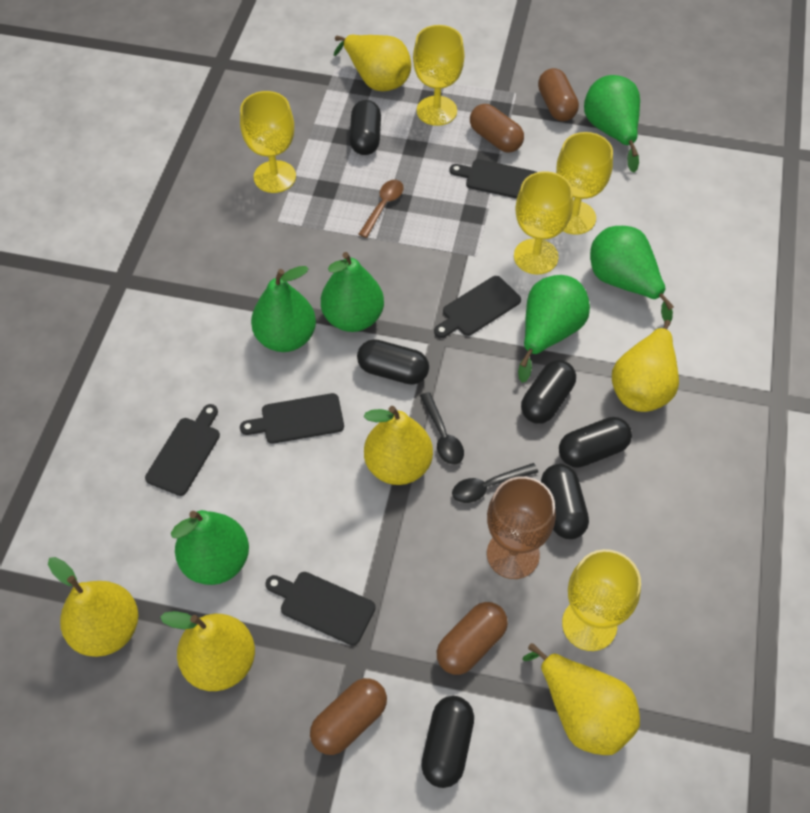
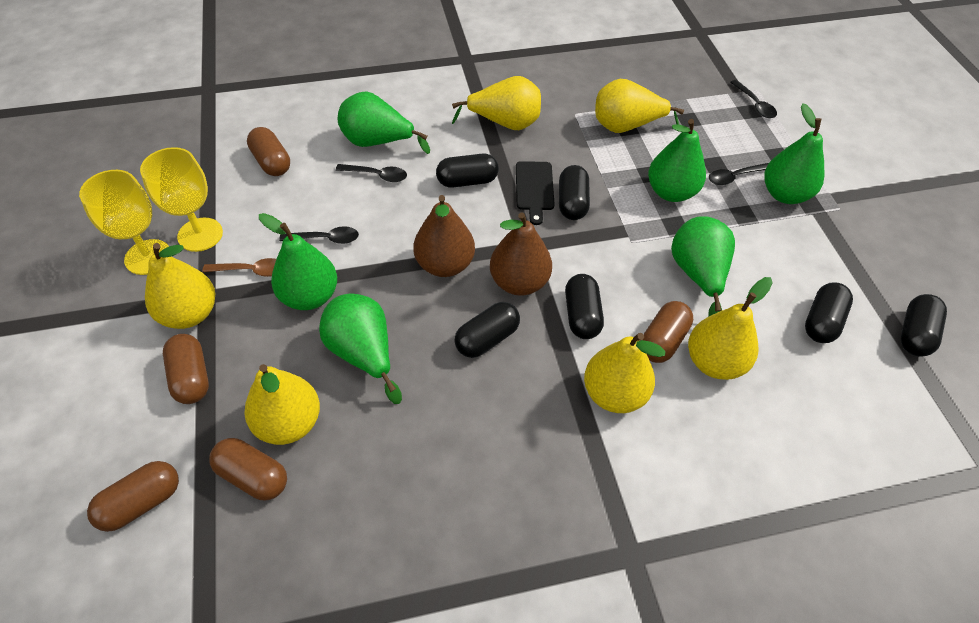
black cutting board: 5 -> 1
black spoon: 2 -> 4
brown capsule: 4 -> 5
brown goblet: 1 -> 0
brown pear: 0 -> 2
yellow goblet: 5 -> 2

